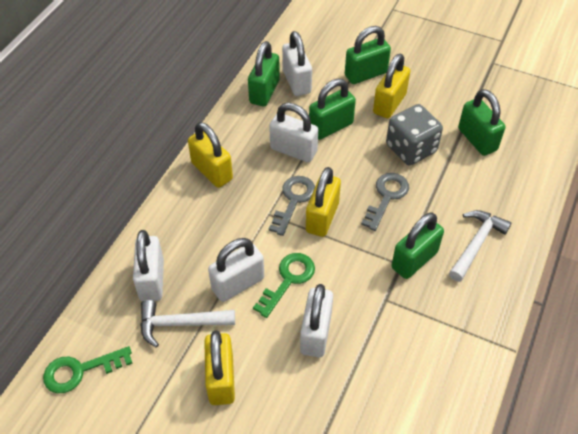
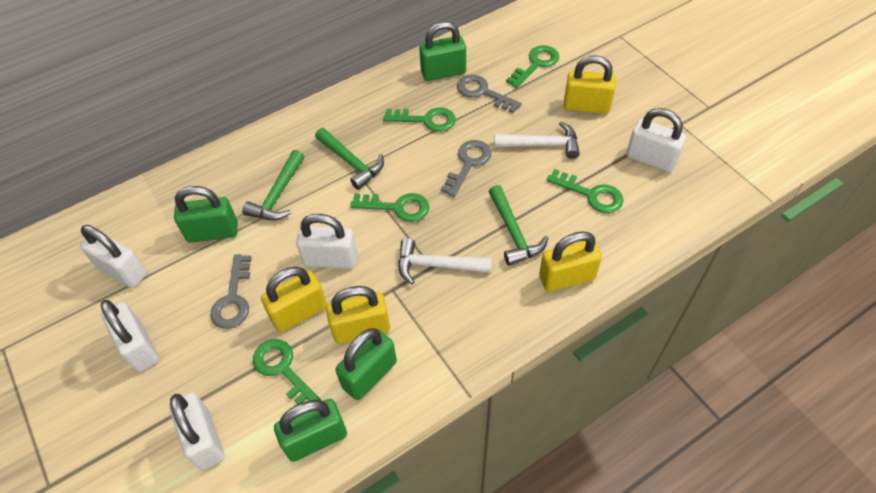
green hammer: 0 -> 3
green key: 2 -> 5
green padlock: 5 -> 4
grey dice: 1 -> 0
grey key: 2 -> 3

